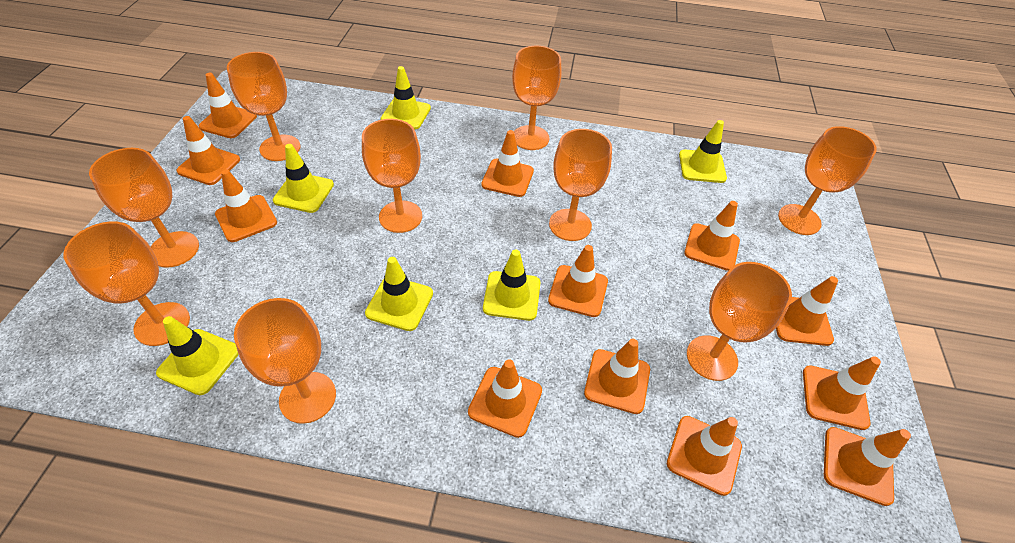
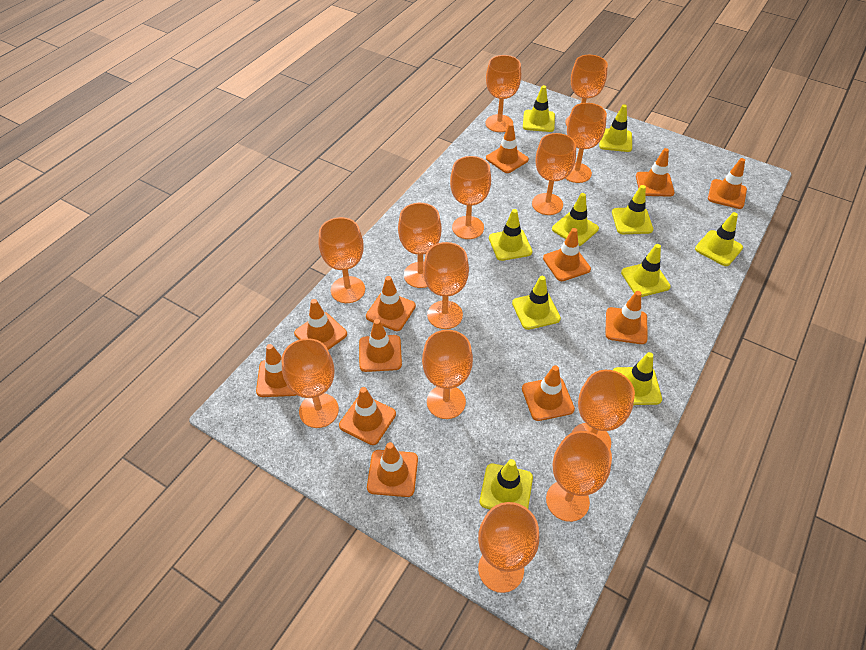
orange goblet: 9 -> 13
yellow traffic cone: 6 -> 10

